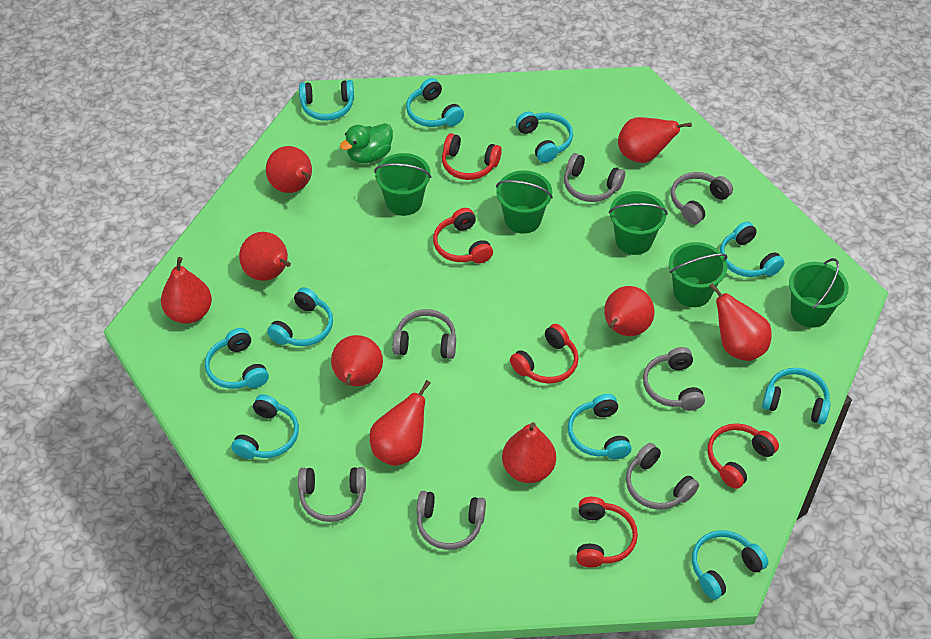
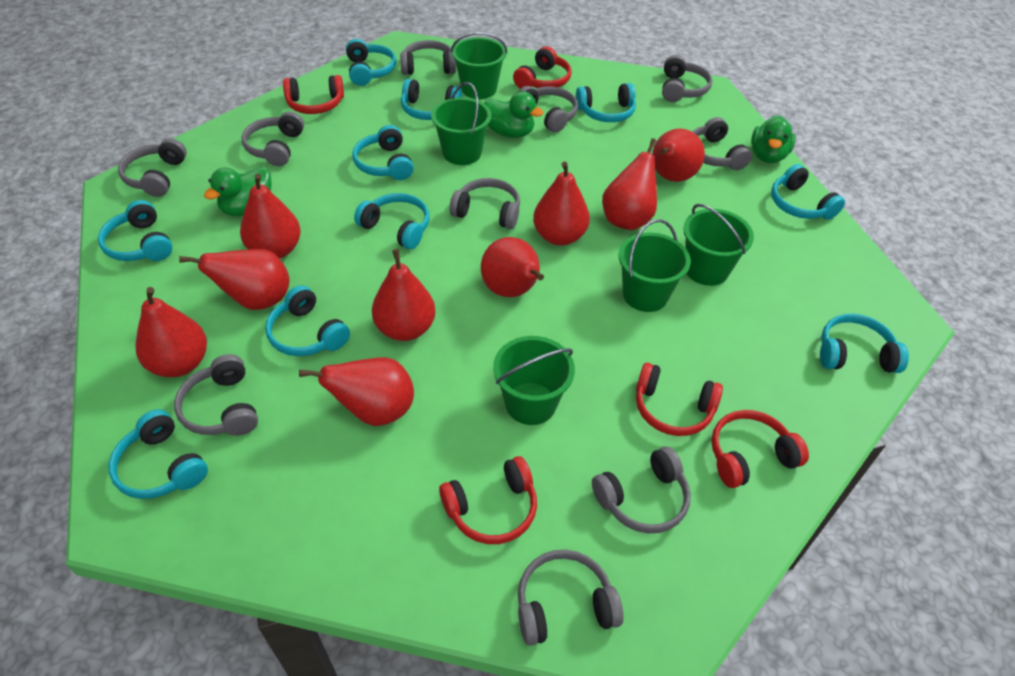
green duck: 1 -> 3
grey headphones: 7 -> 10

